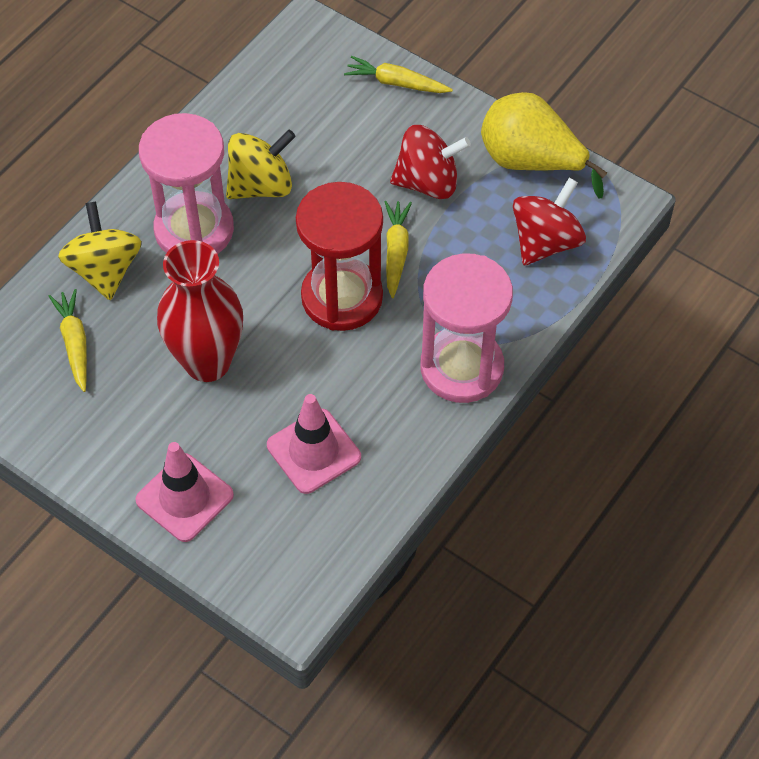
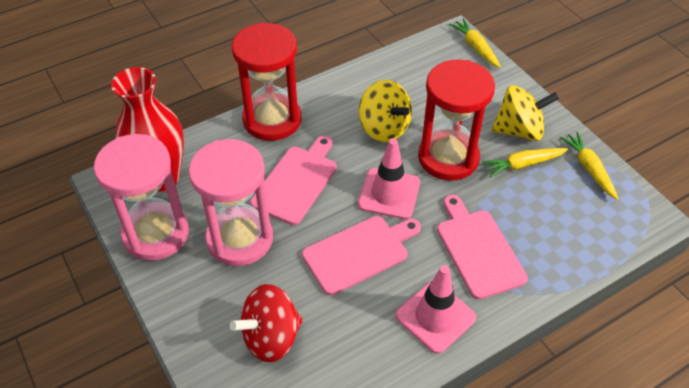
pink cutting board: 0 -> 3
red hourglass: 1 -> 2
red spinning top: 2 -> 1
yellow pear: 1 -> 0

